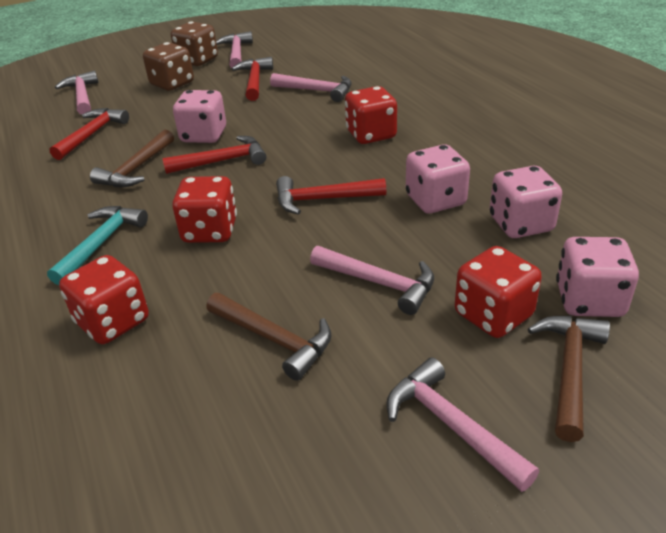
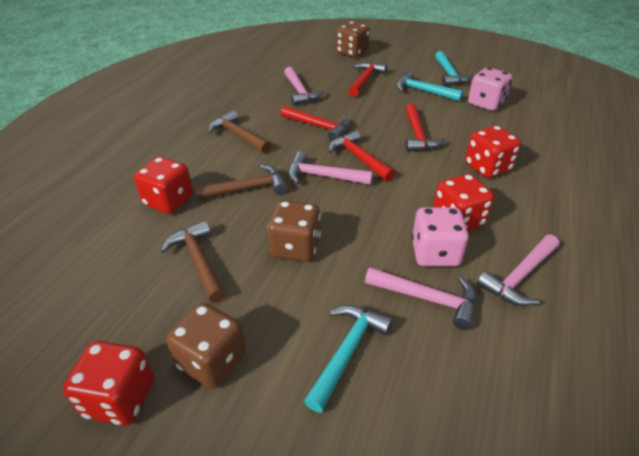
brown dice: 2 -> 3
pink dice: 4 -> 2
pink hammer: 5 -> 4
turquoise hammer: 1 -> 3

